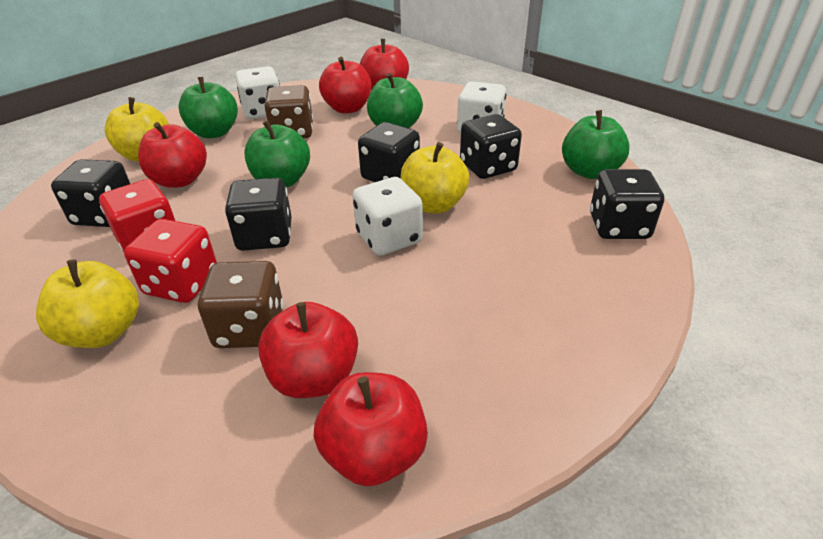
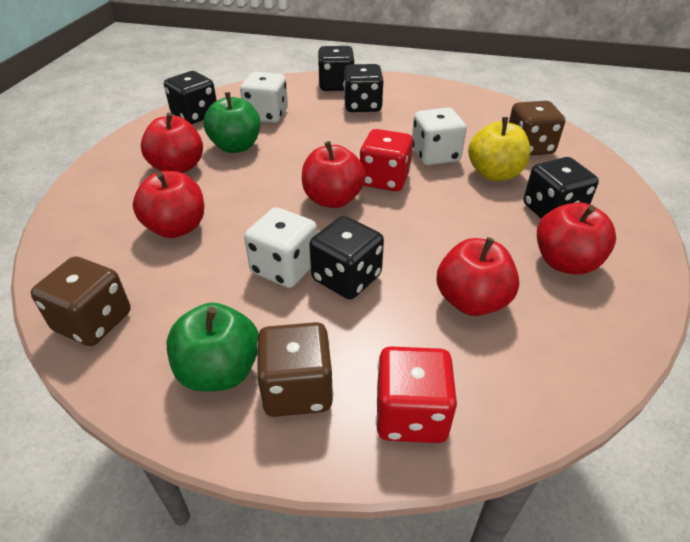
brown dice: 2 -> 3
green apple: 4 -> 2
yellow apple: 3 -> 1

